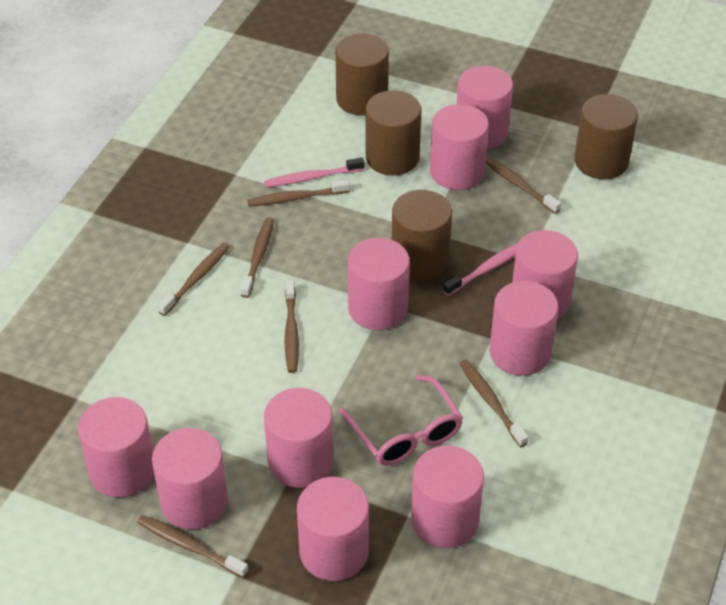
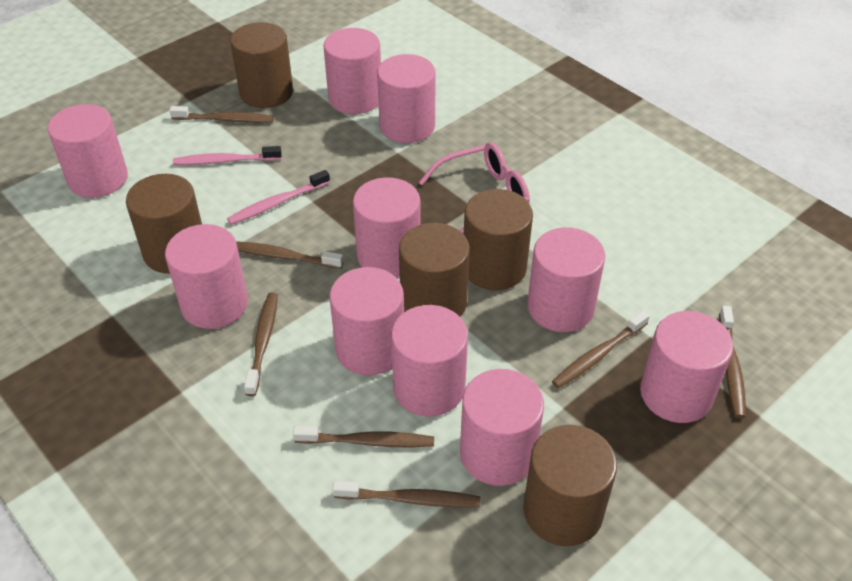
brown cylinder: 4 -> 5

